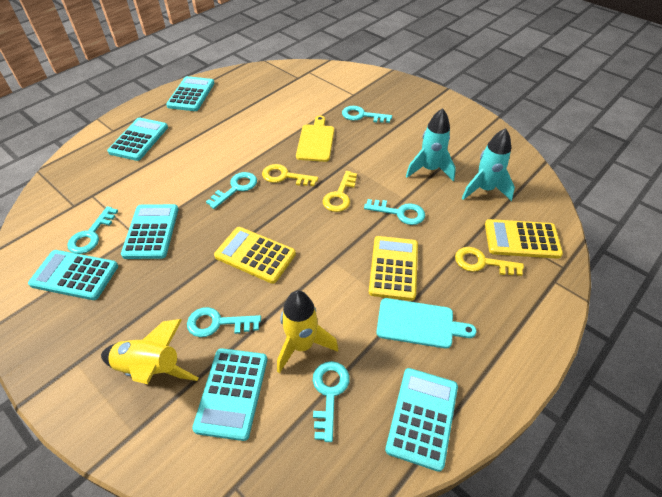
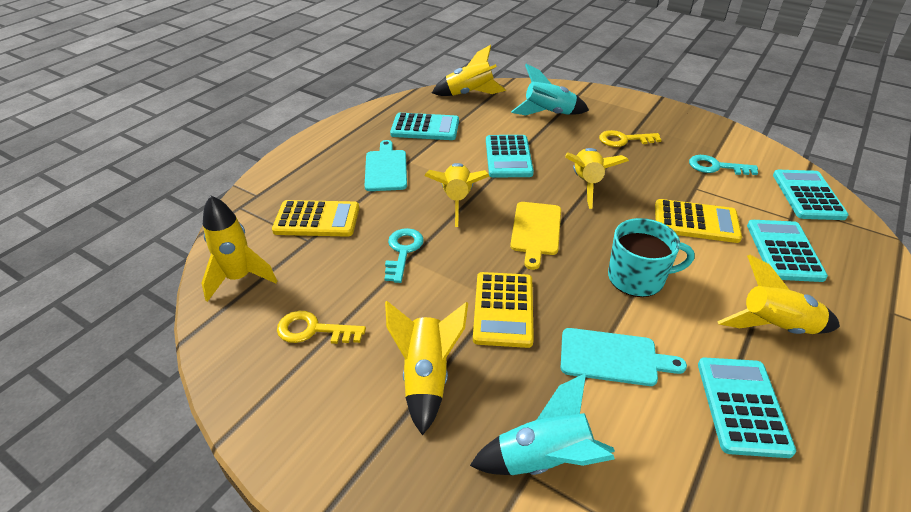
turquoise calculator: 6 -> 5
turquoise cutting board: 1 -> 2
turquoise key: 6 -> 2
turquoise mug: 0 -> 1
yellow key: 3 -> 2
yellow rocket: 2 -> 6

